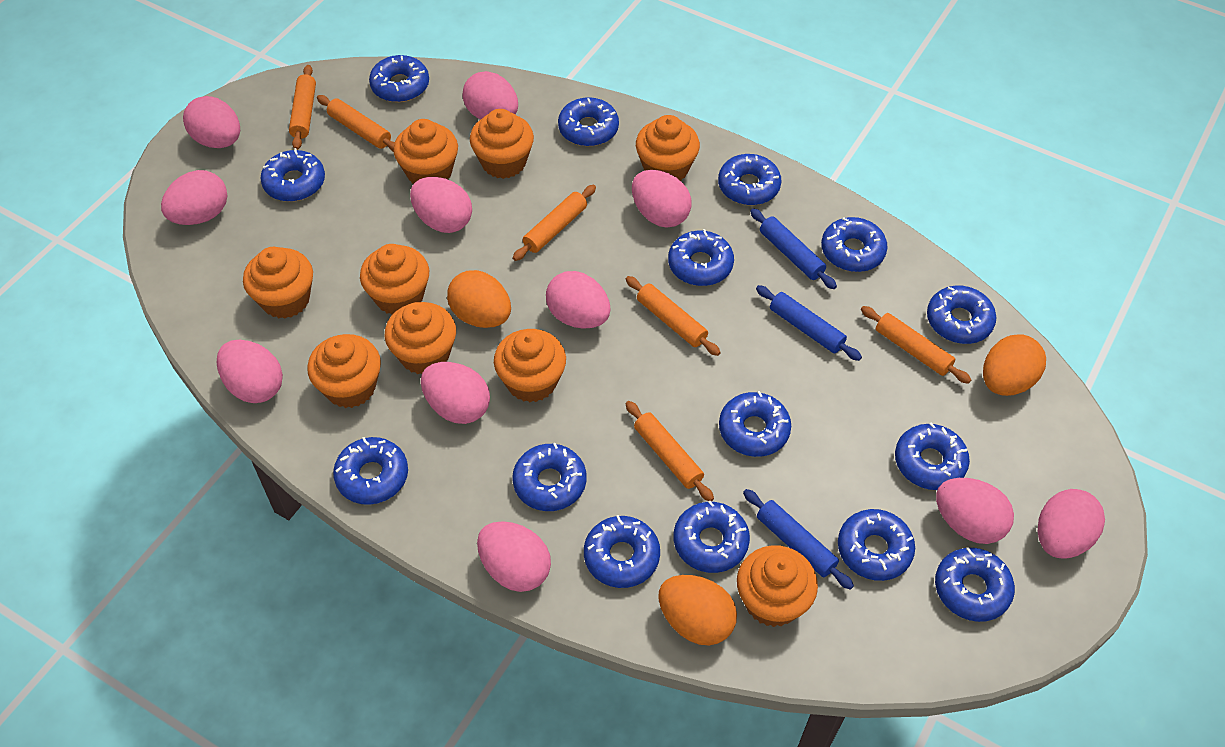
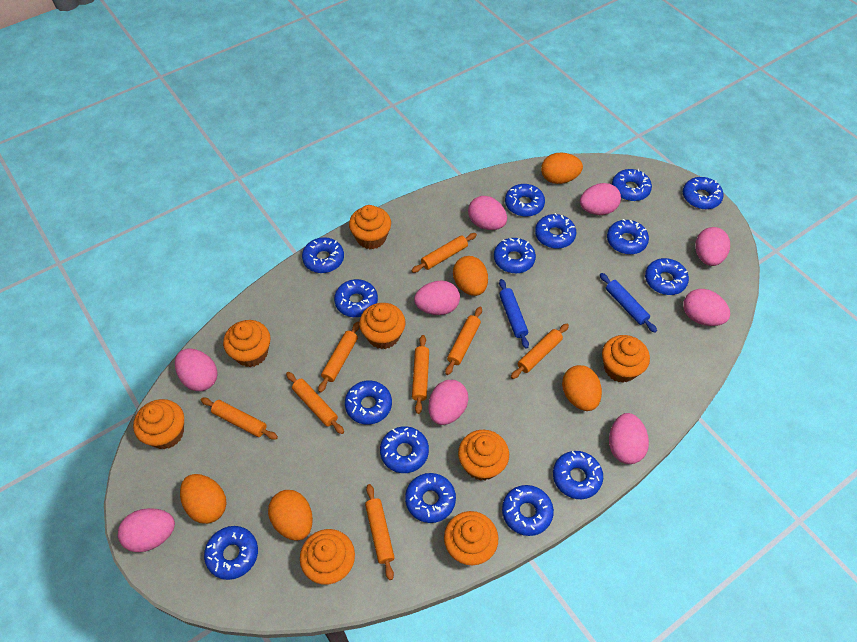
blue rolling pin: 3 -> 2
orange cupcake: 9 -> 8
orange egg: 3 -> 5
orange rolling pin: 6 -> 8
pink egg: 11 -> 9

